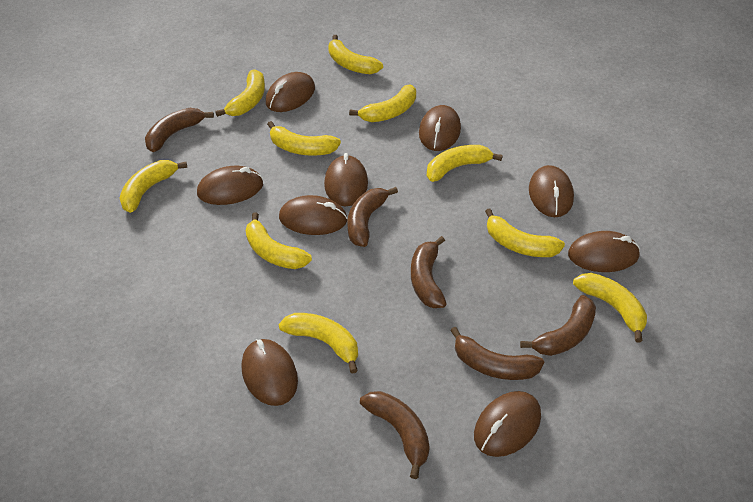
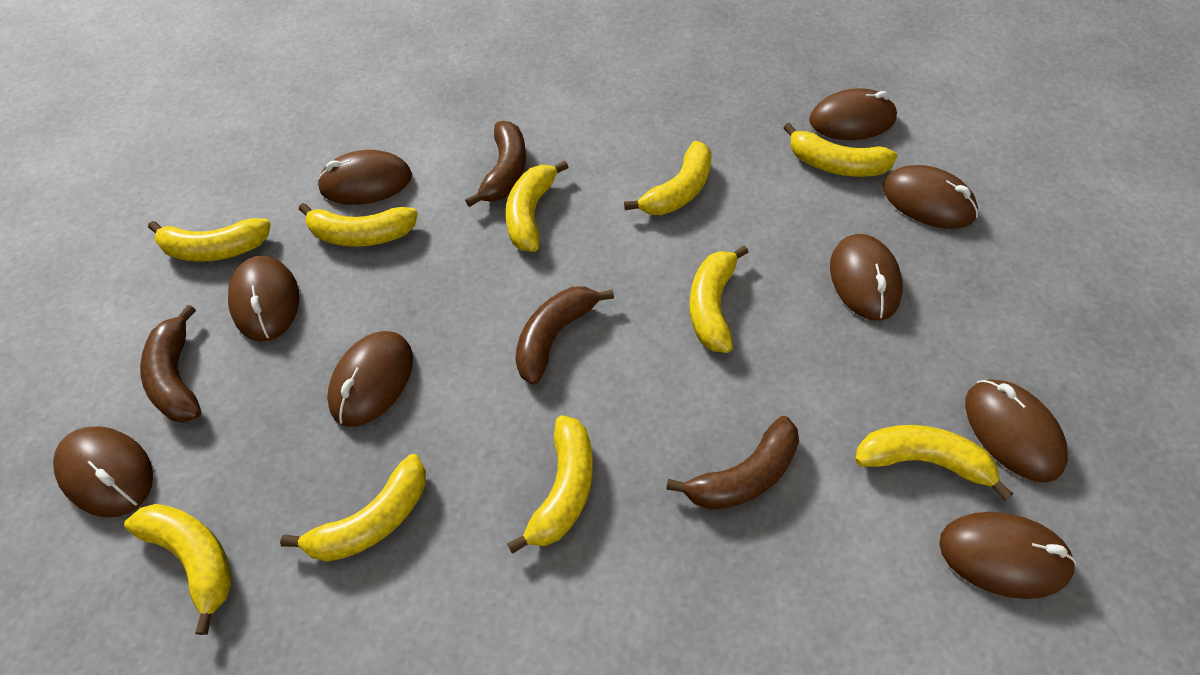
brown banana: 6 -> 4

